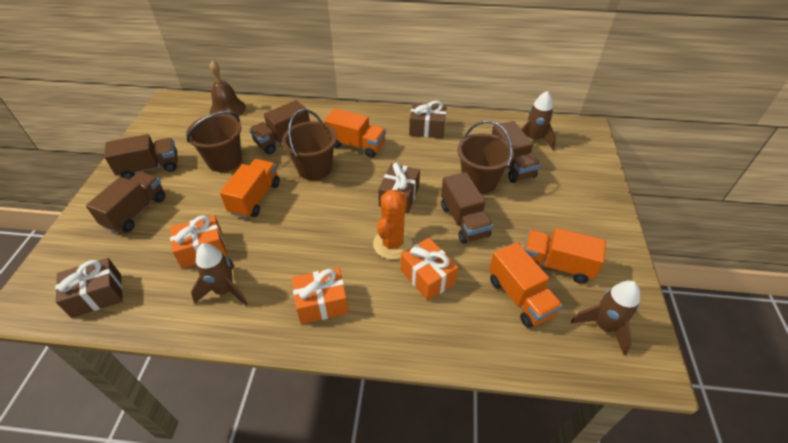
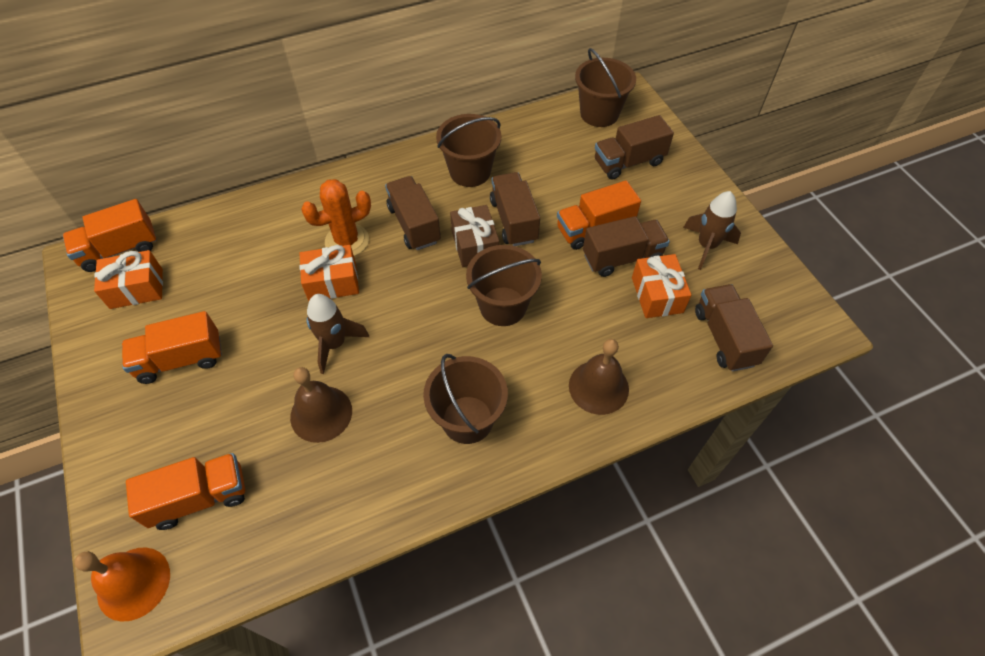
brown bell: 1 -> 2
brown bucket: 3 -> 4
brown gift: 3 -> 1
brown rocket: 3 -> 2
orange bell: 0 -> 1

